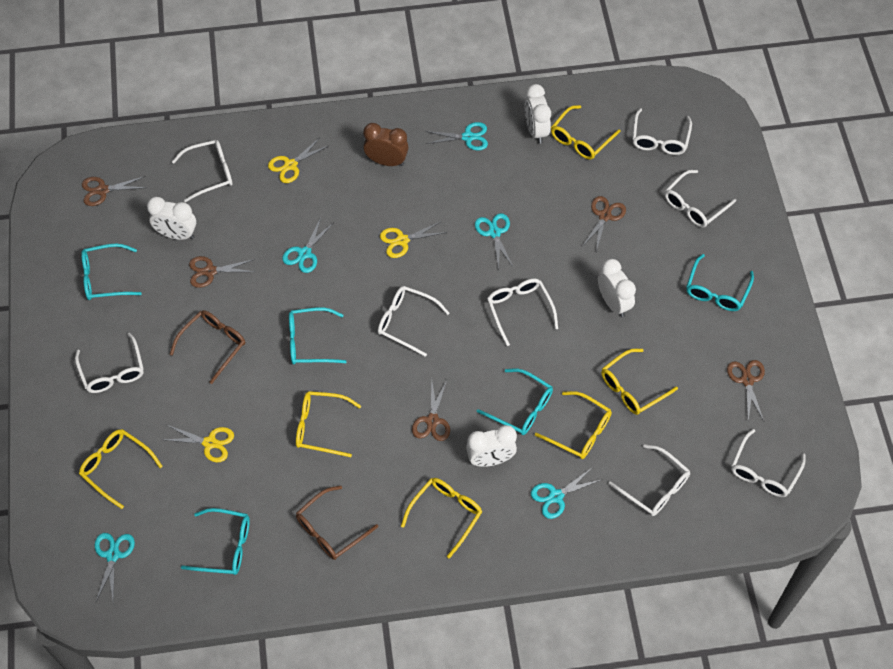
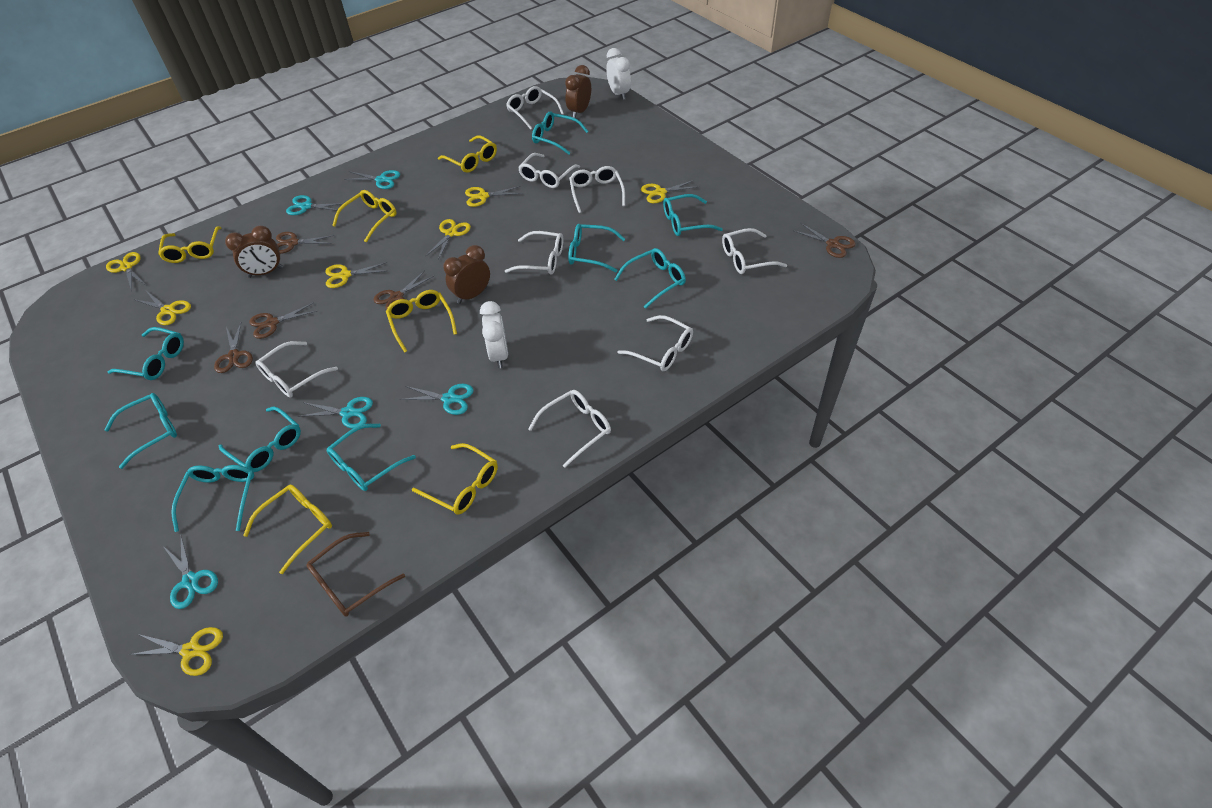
brown clock: 1 -> 3
brown glasses: 2 -> 1
turquoise glasses: 5 -> 9
white clock: 4 -> 2
yellow scissors: 3 -> 7

